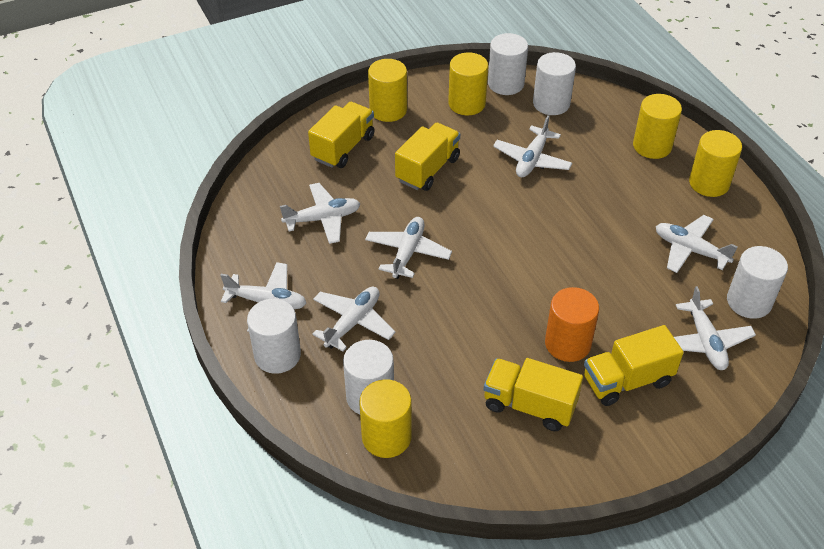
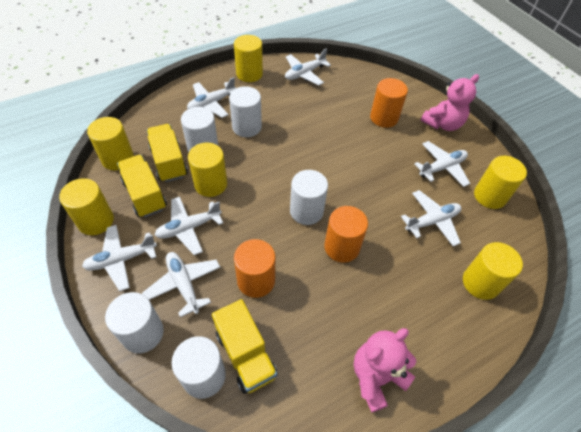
orange cylinder: 1 -> 3
pink teddy bear: 0 -> 2
yellow cylinder: 5 -> 6
yellow truck: 4 -> 3

